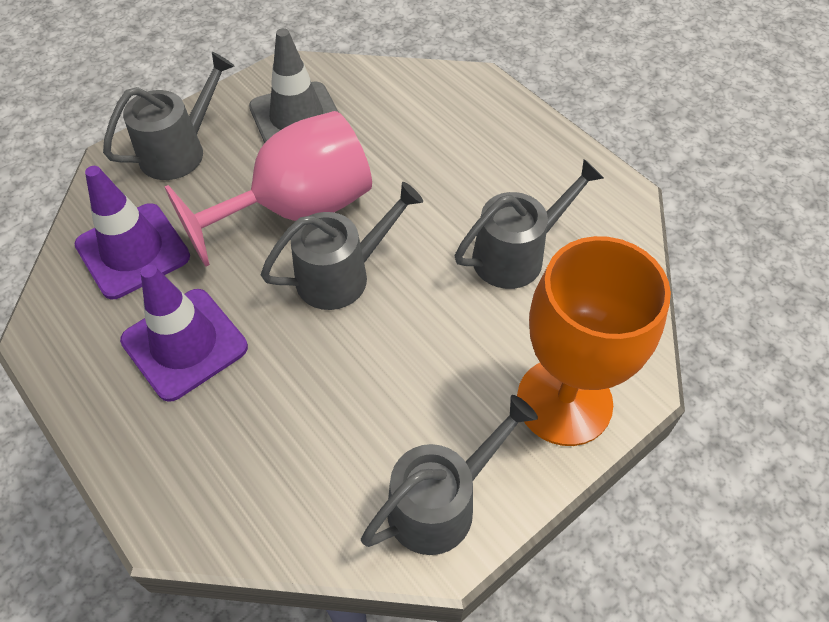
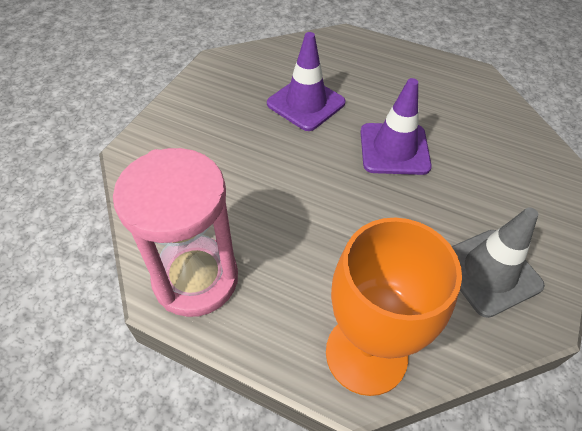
grey watering can: 4 -> 0
pink goblet: 1 -> 0
pink hourglass: 0 -> 1

